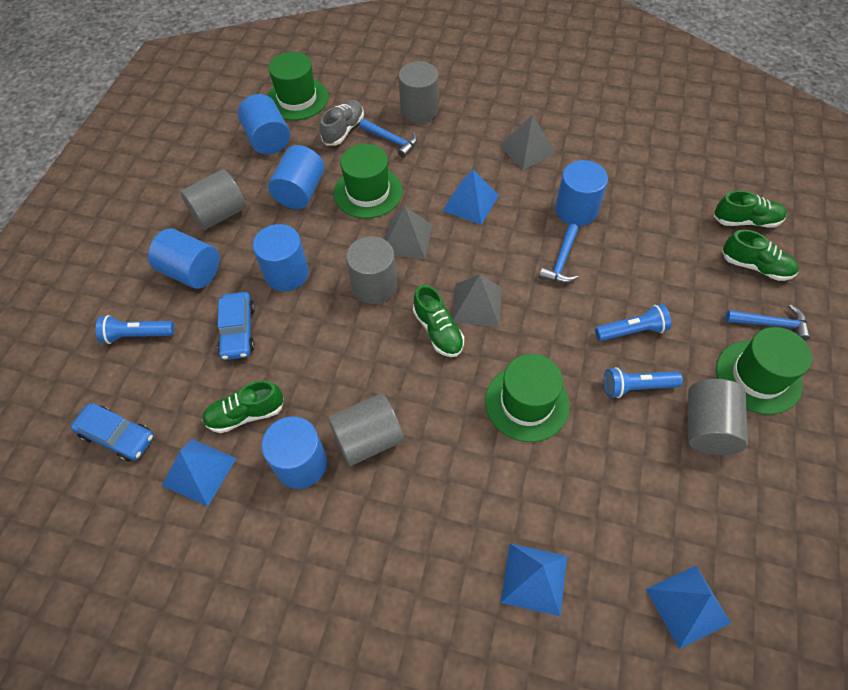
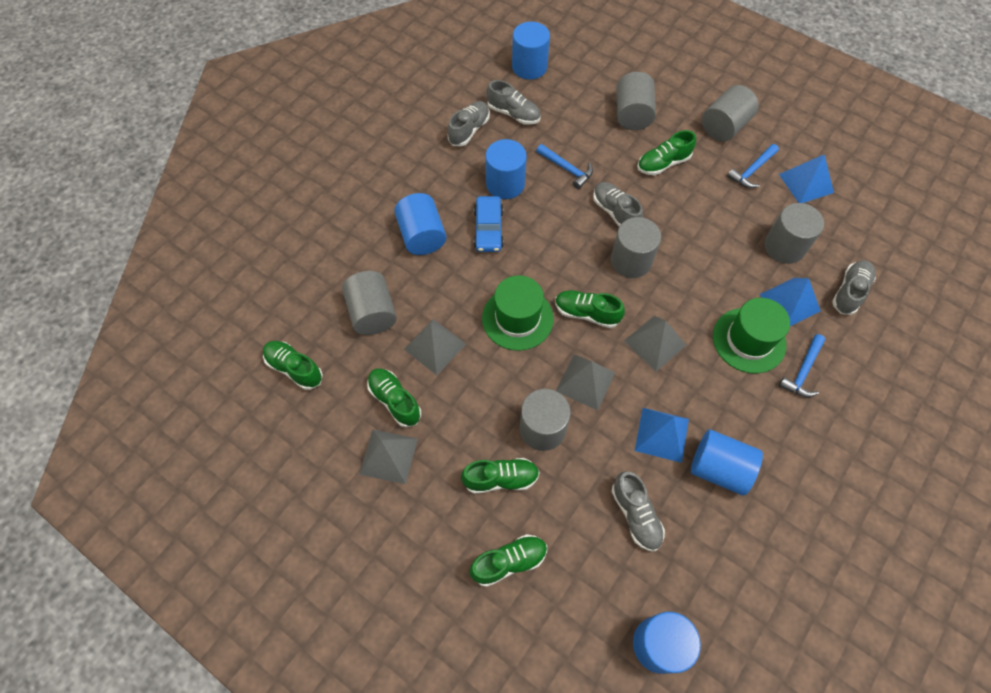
blue car: 2 -> 1
blue cylinder: 6 -> 5
blue flashlight: 3 -> 0
blue pyramid: 4 -> 3
green hat: 4 -> 2
green shoe: 4 -> 6
grey cylinder: 5 -> 6
grey pyramid: 3 -> 4
grey shoe: 1 -> 5

